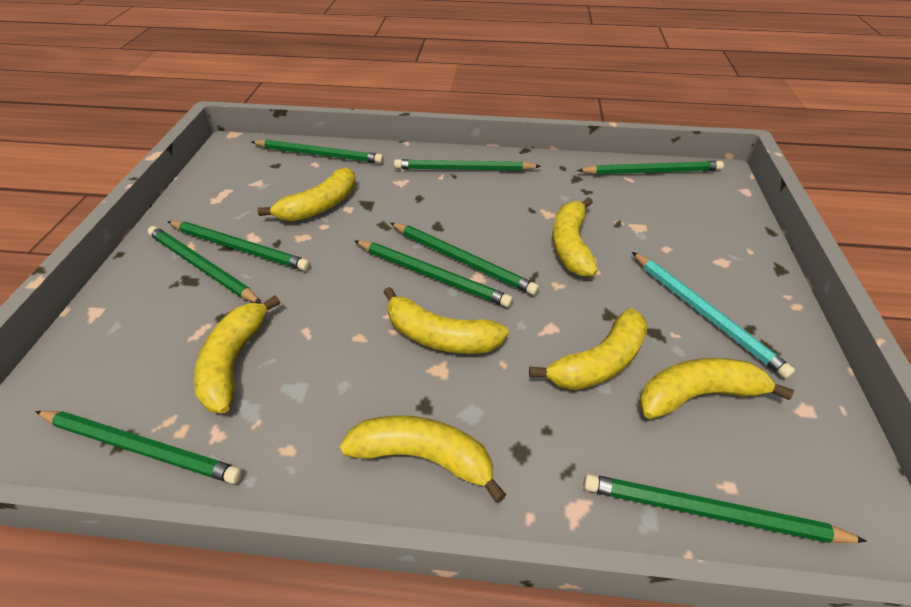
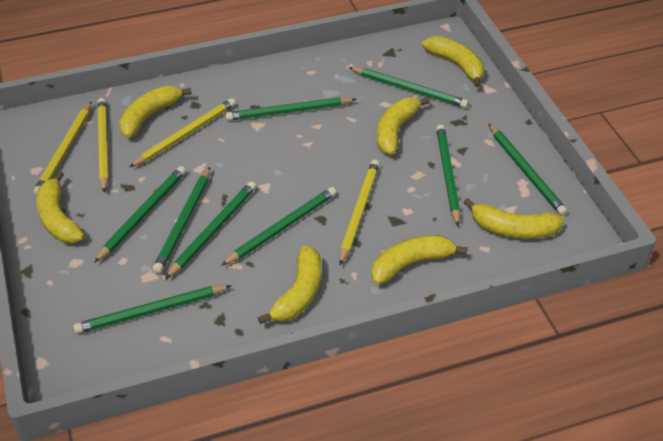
turquoise pencil: 1 -> 0
yellow pencil: 0 -> 4

